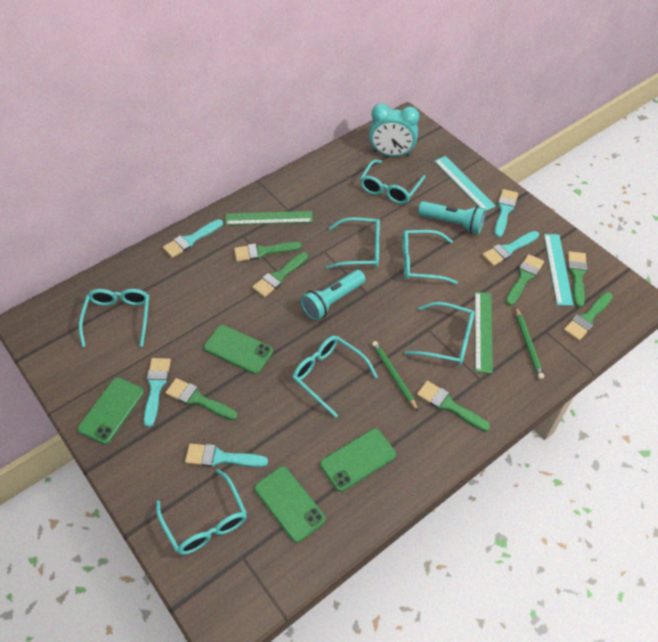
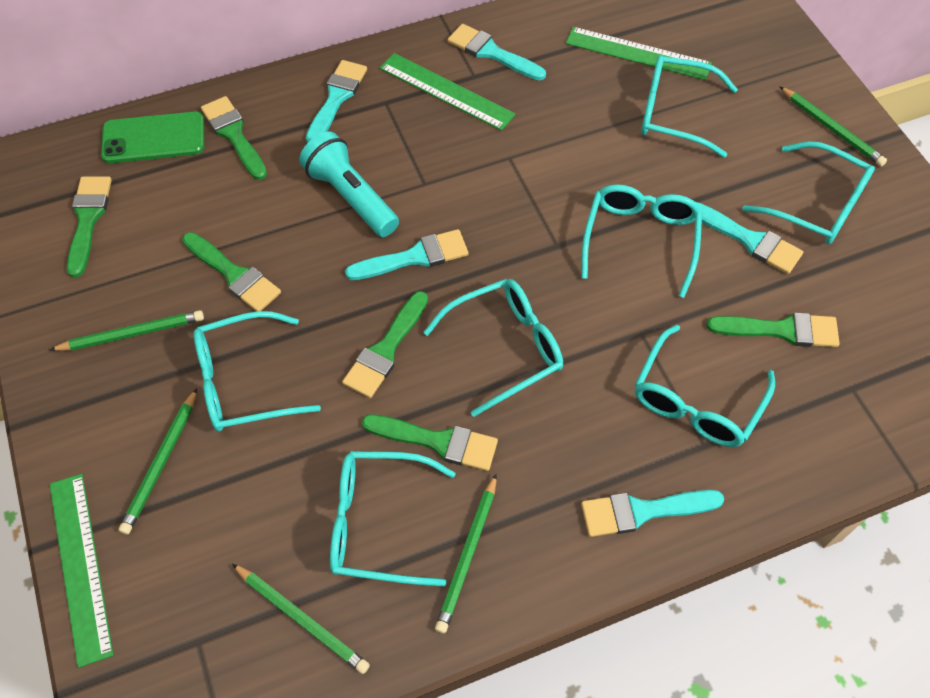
green brush: 7 -> 6
green pencil: 2 -> 5
green phone: 4 -> 1
green ruler: 2 -> 3
turquoise clock: 1 -> 0
turquoise flashlight: 2 -> 1
turquoise ruler: 2 -> 0

